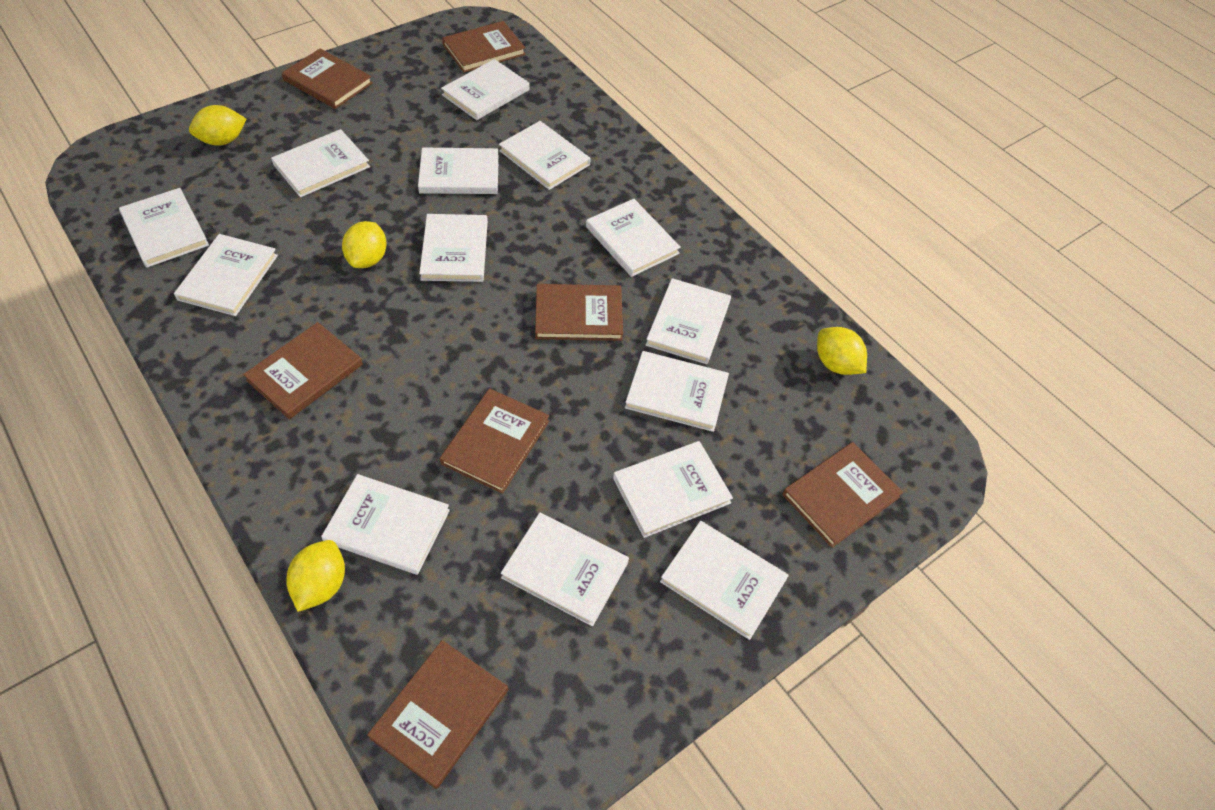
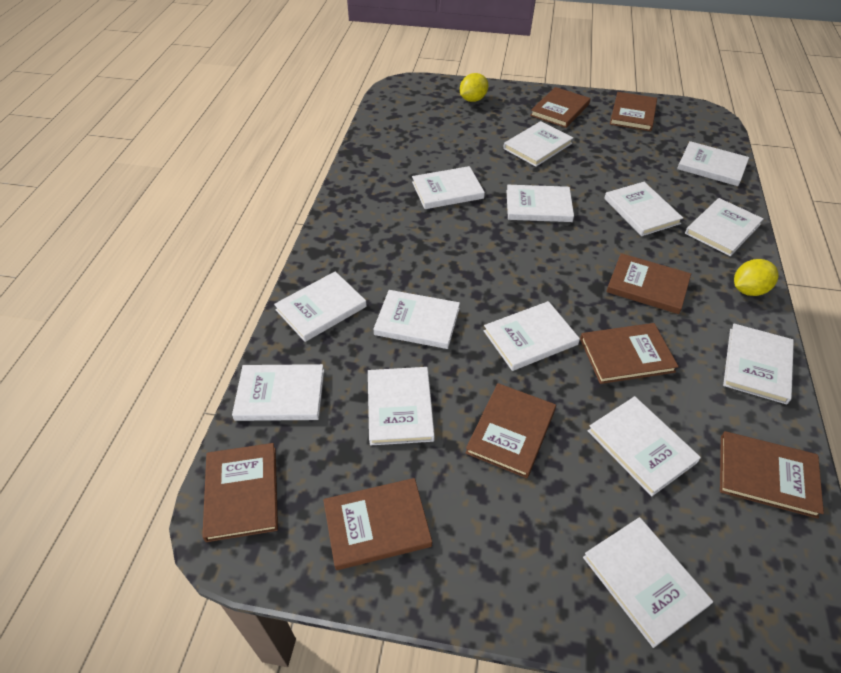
brown book: 7 -> 8
yellow lemon: 4 -> 2

